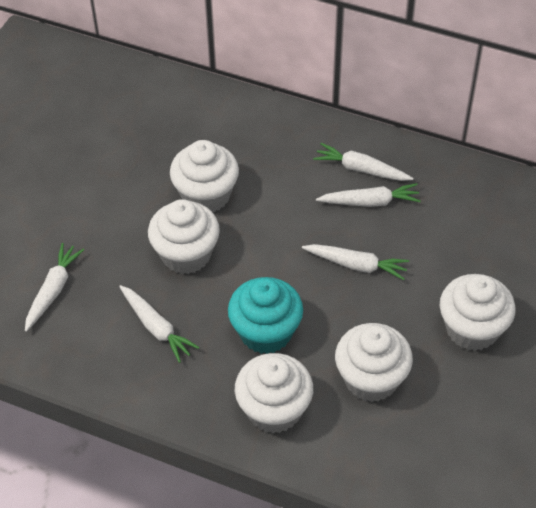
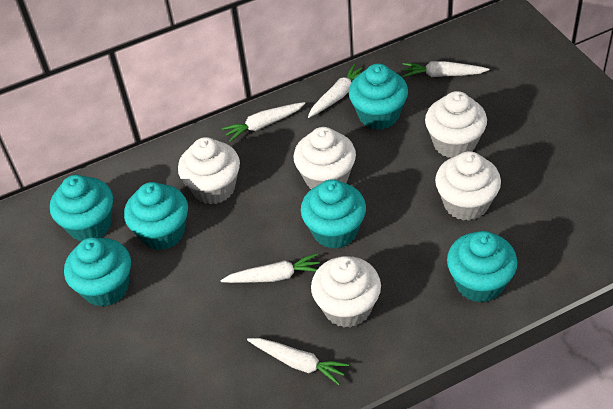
turquoise cupcake: 1 -> 6

